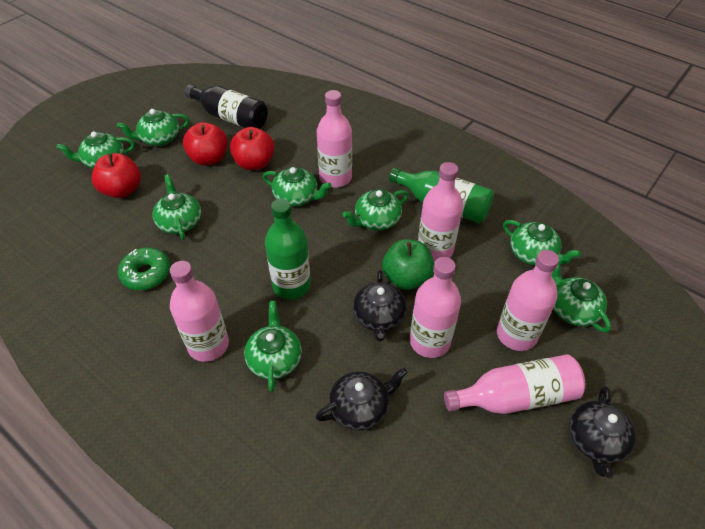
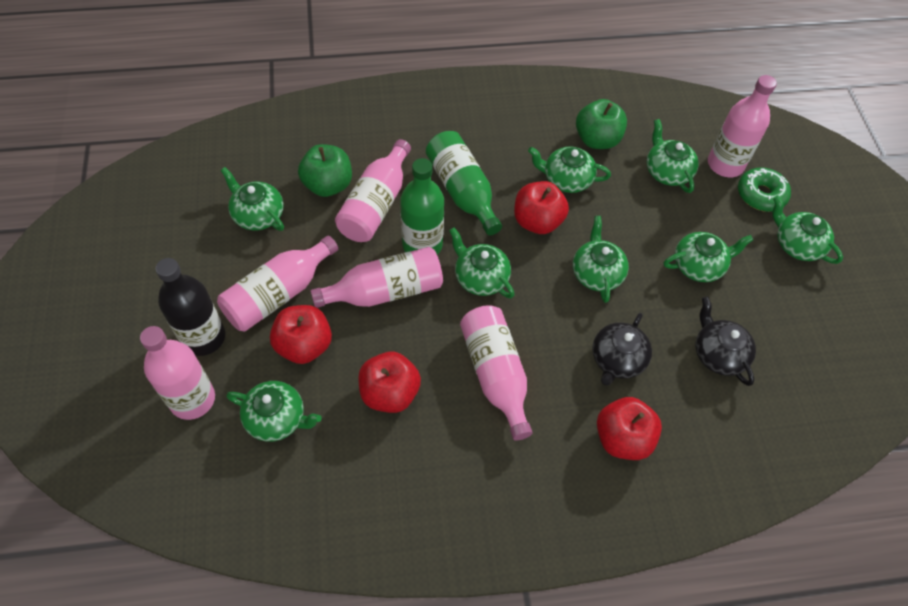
black teapot: 3 -> 2
green apple: 1 -> 2
red apple: 3 -> 4

